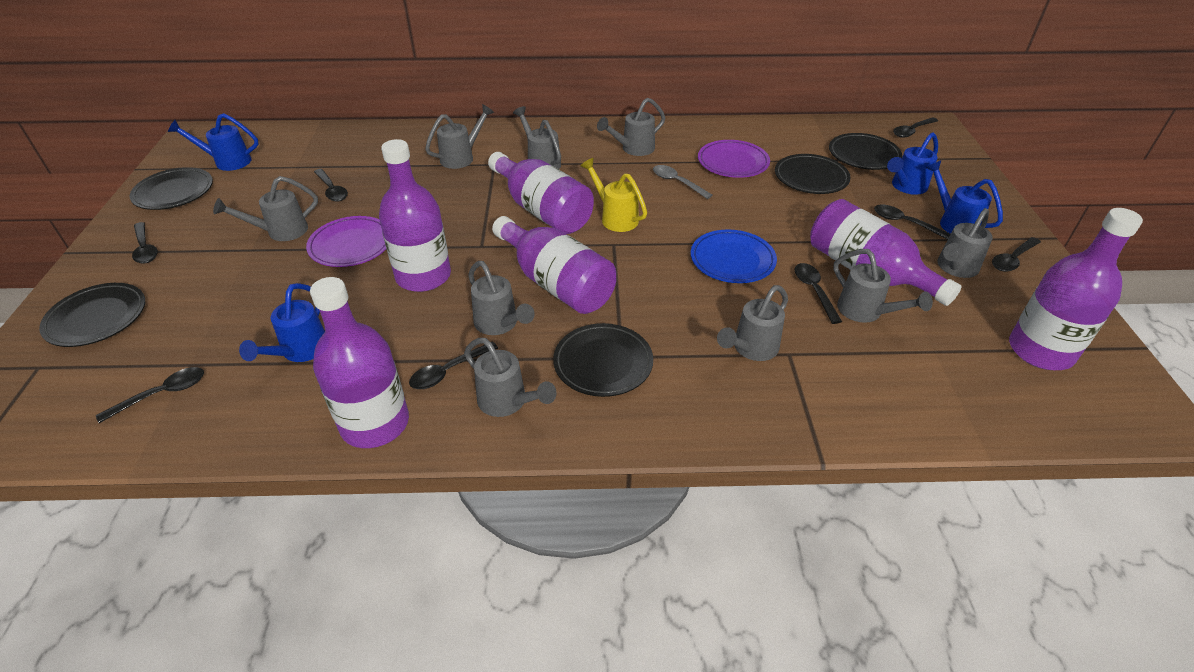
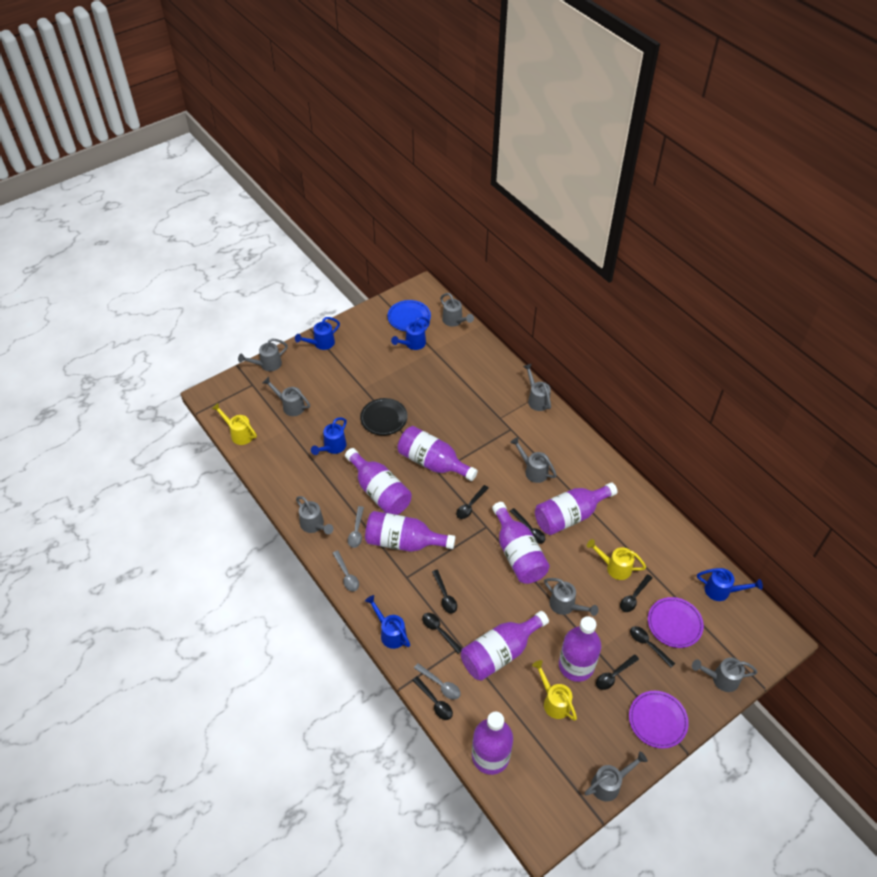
black plate: 5 -> 1
blue watering can: 4 -> 5
grey spoon: 1 -> 3
purple bottle: 6 -> 8
yellow watering can: 1 -> 3

